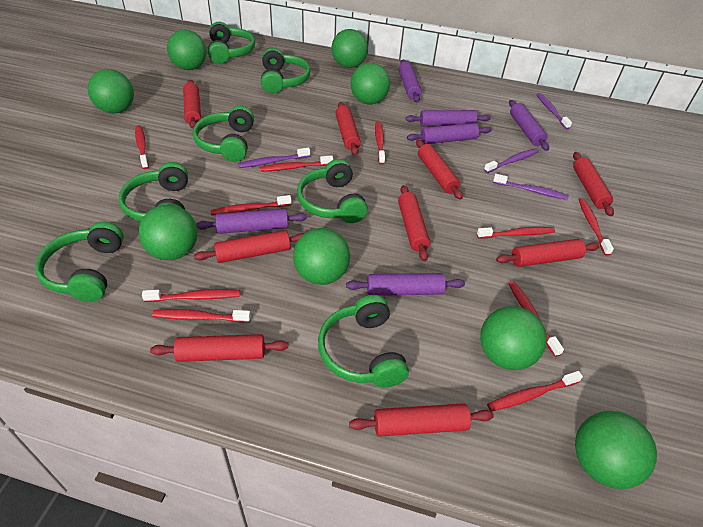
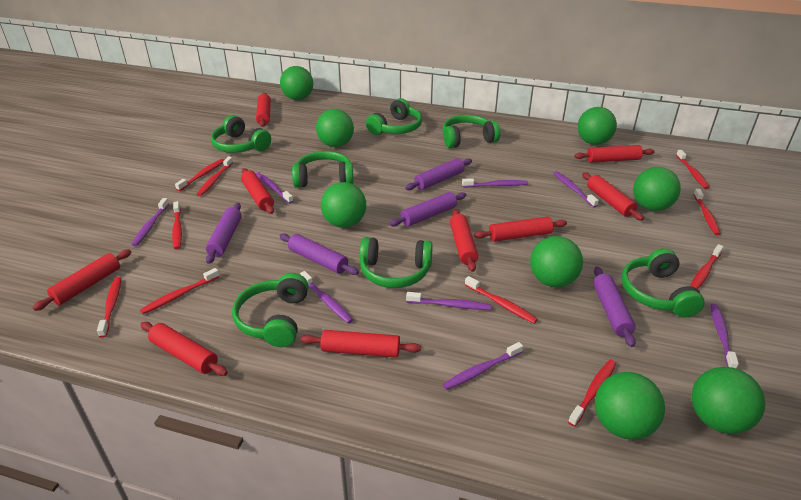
purple rolling pin: 6 -> 5
purple toothbrush: 4 -> 8

